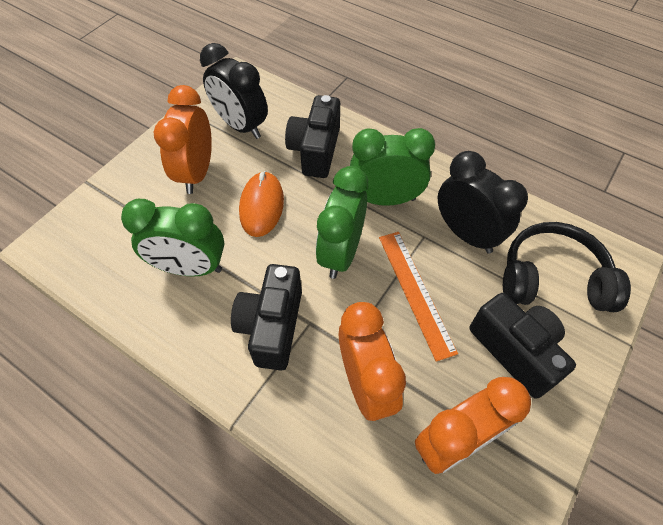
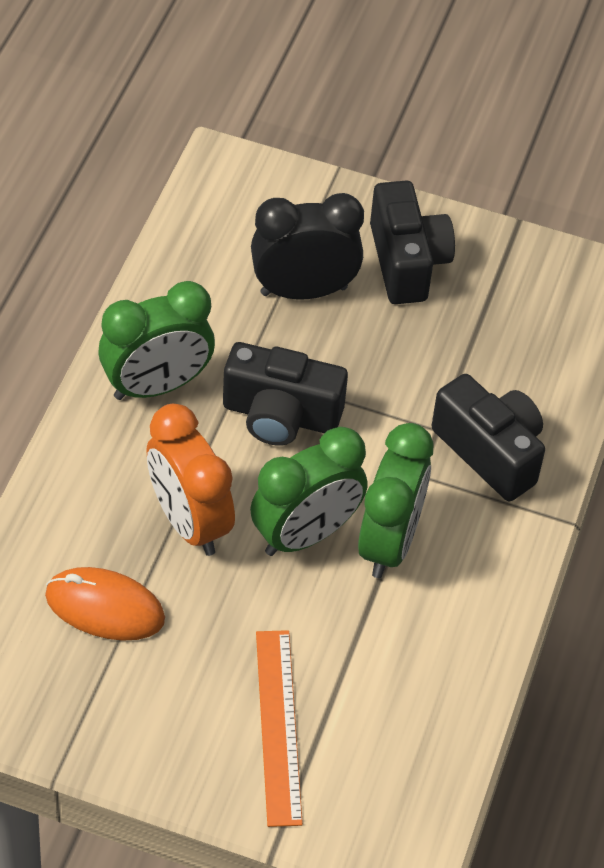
black clock: 2 -> 1
black headphones: 1 -> 0
orange clock: 3 -> 1

